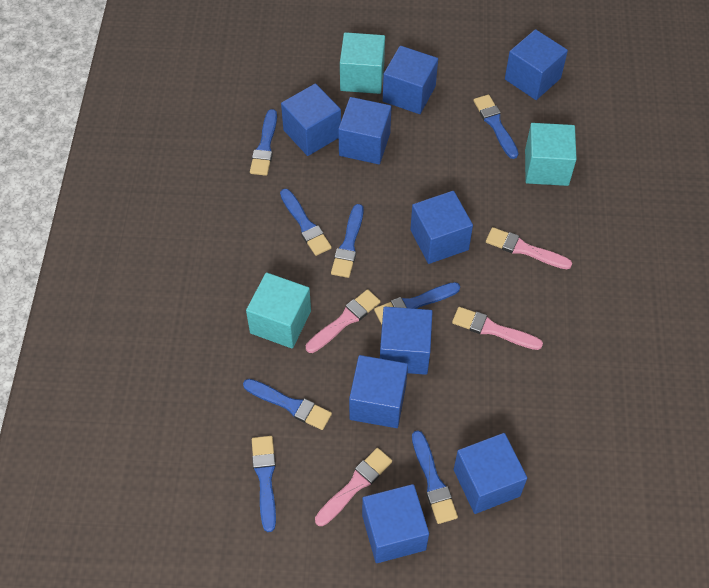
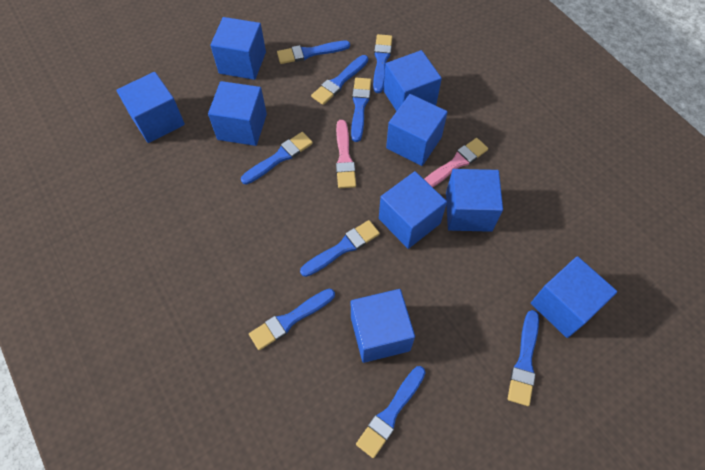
blue brush: 8 -> 9
pink brush: 4 -> 2
turquoise cube: 3 -> 0

